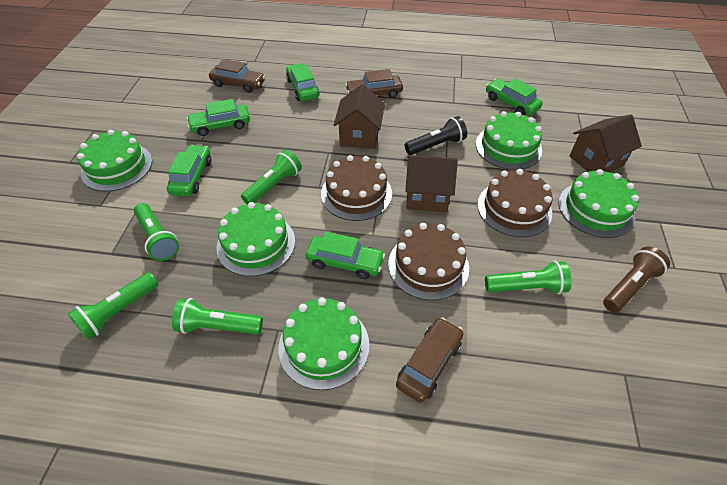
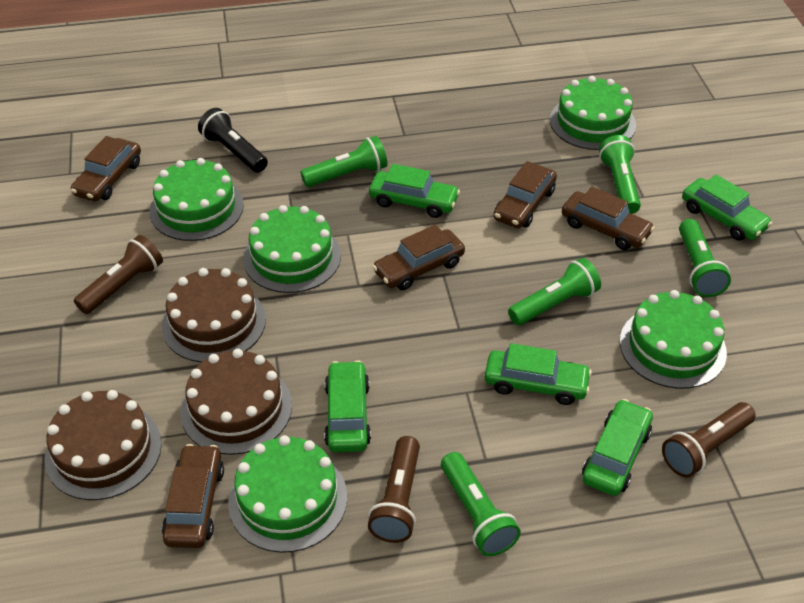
brown car: 3 -> 5
brown flashlight: 1 -> 3
brown house: 3 -> 0

